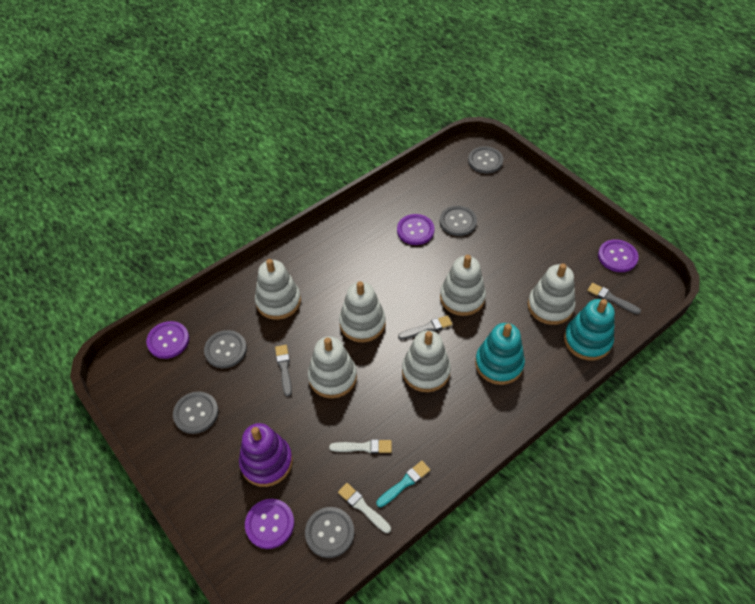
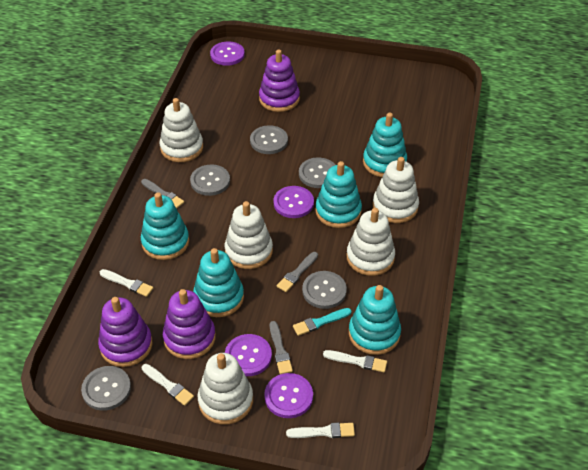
purple stacking toy: 1 -> 3
turquoise stacking toy: 2 -> 5
white brush: 2 -> 4
white stacking toy: 6 -> 5

